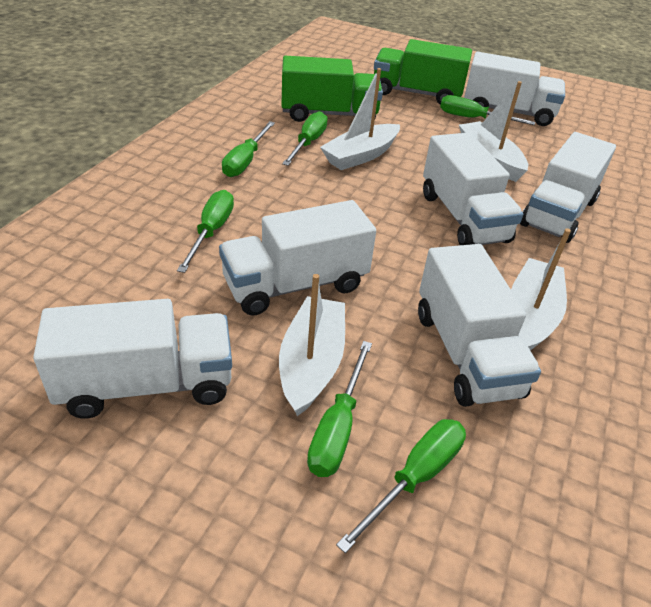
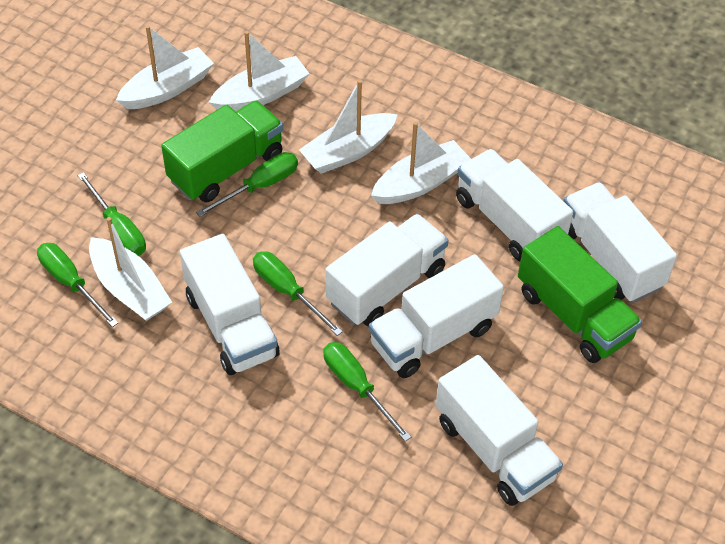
green screwdriver: 6 -> 5
white boat: 4 -> 5

